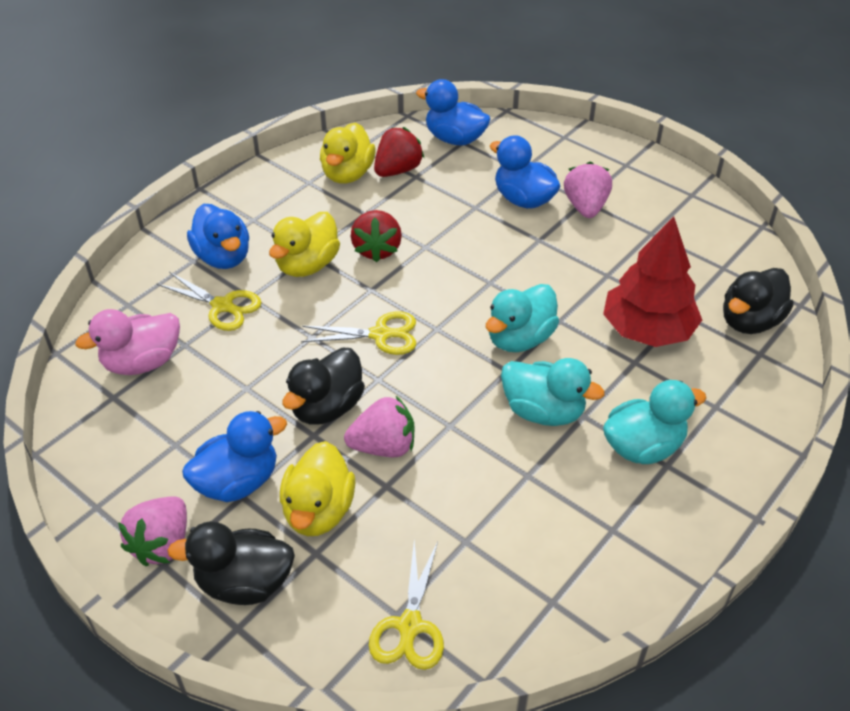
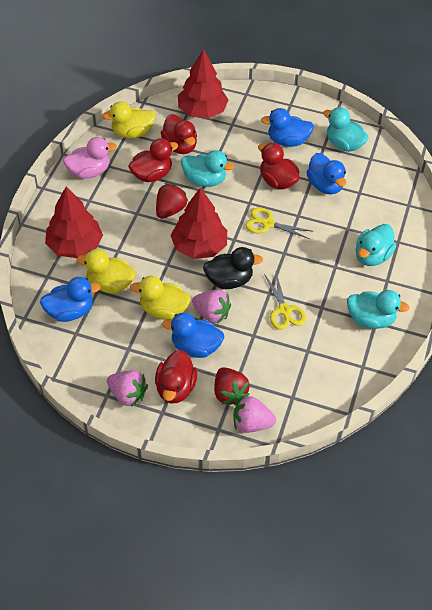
black duck: 3 -> 1
red duck: 0 -> 4
red tree: 1 -> 3
turquoise duck: 3 -> 4
yellow scissors: 3 -> 2

